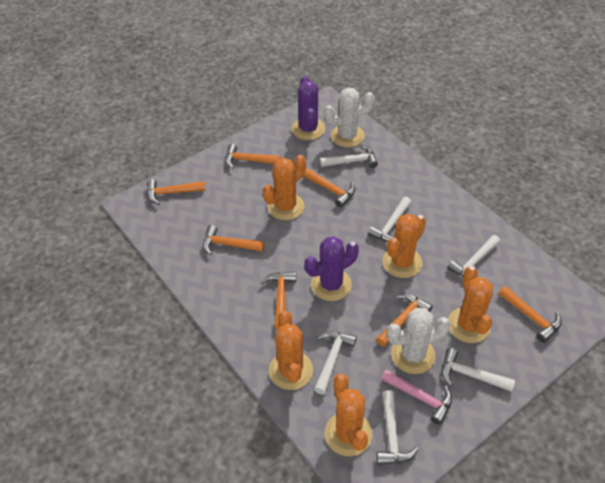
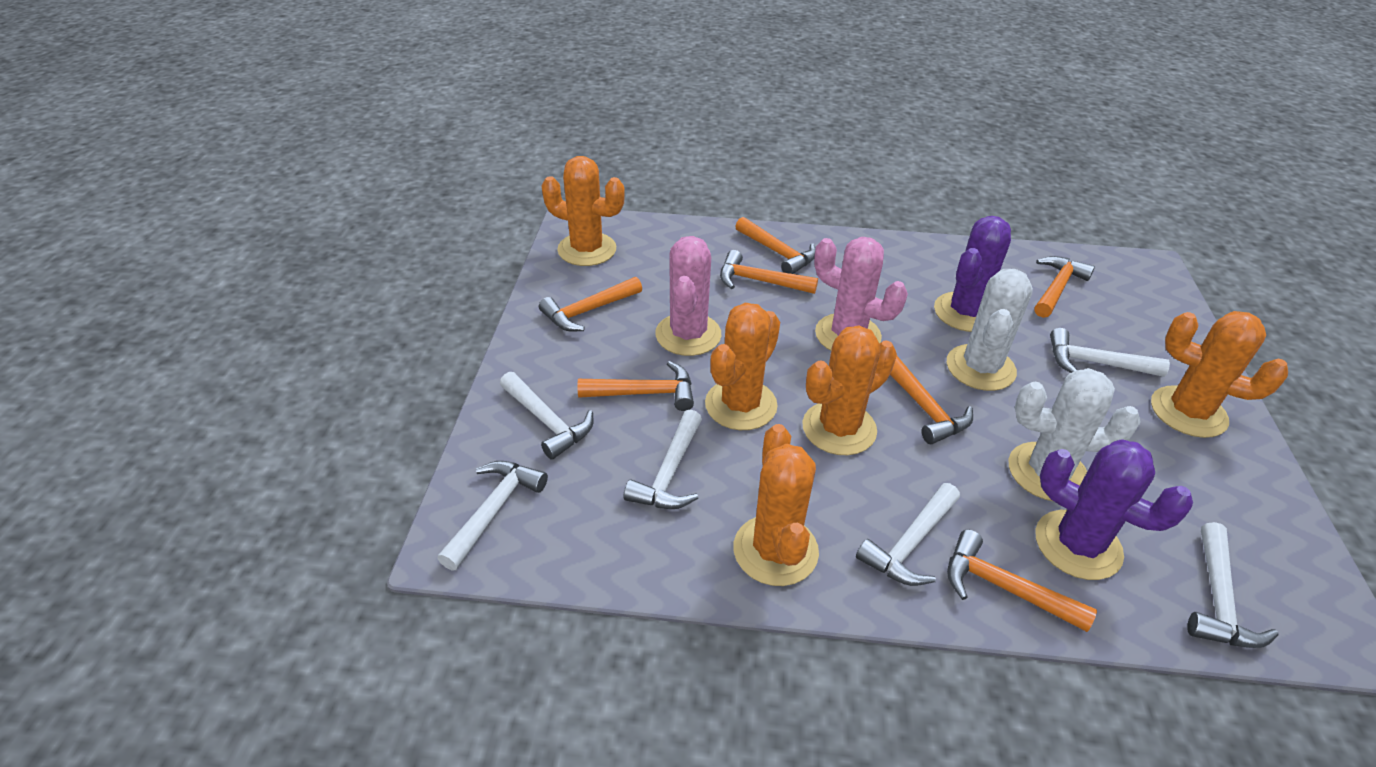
pink cactus: 0 -> 2
pink hammer: 1 -> 0

